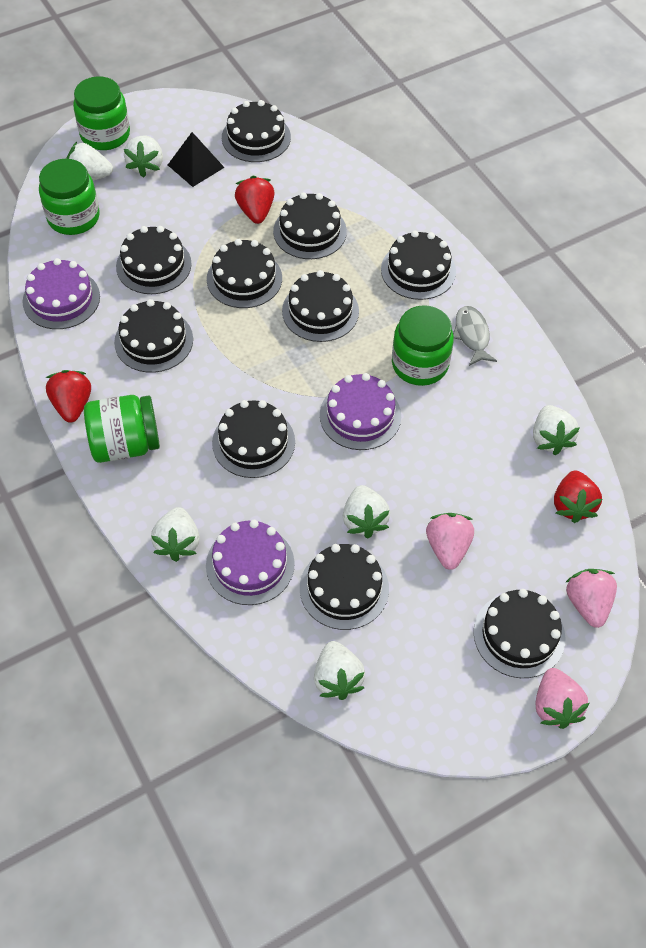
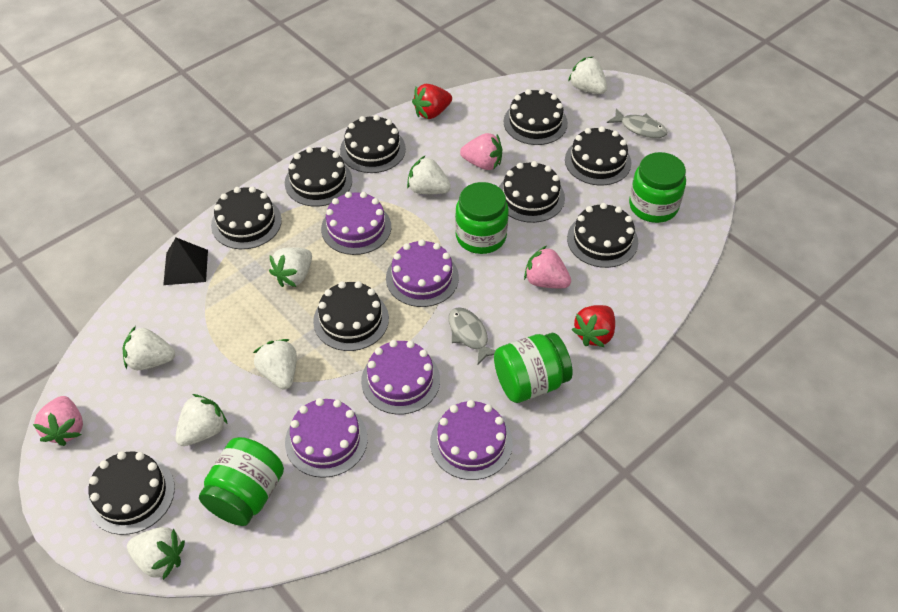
black cake: 10 -> 9
grey fish: 1 -> 2
purple cake: 3 -> 5
red strawberry: 3 -> 2
white strawberry: 6 -> 7

